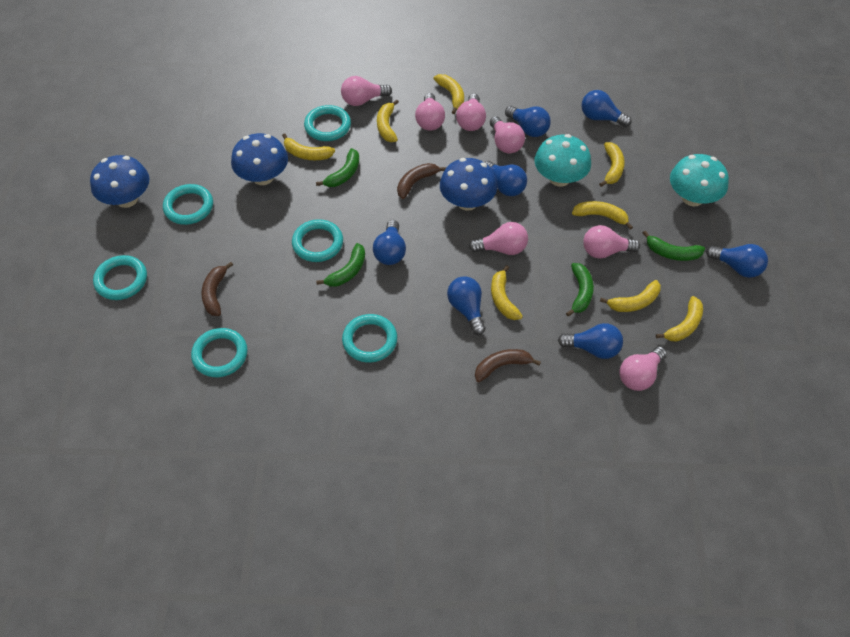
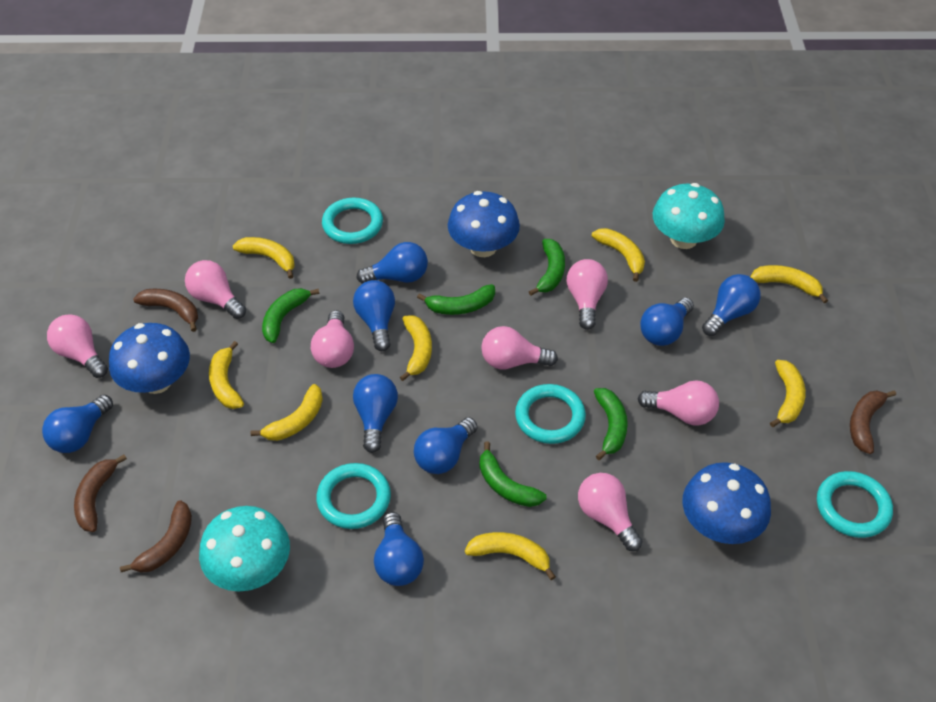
blue light bulb: 7 -> 8
brown banana: 3 -> 4
green banana: 4 -> 5
turquoise ring: 6 -> 4

